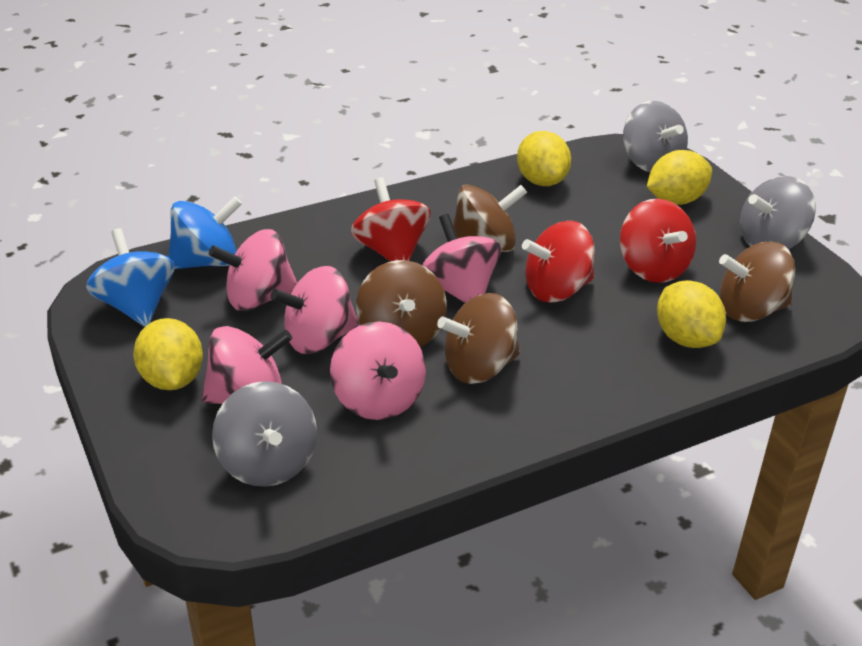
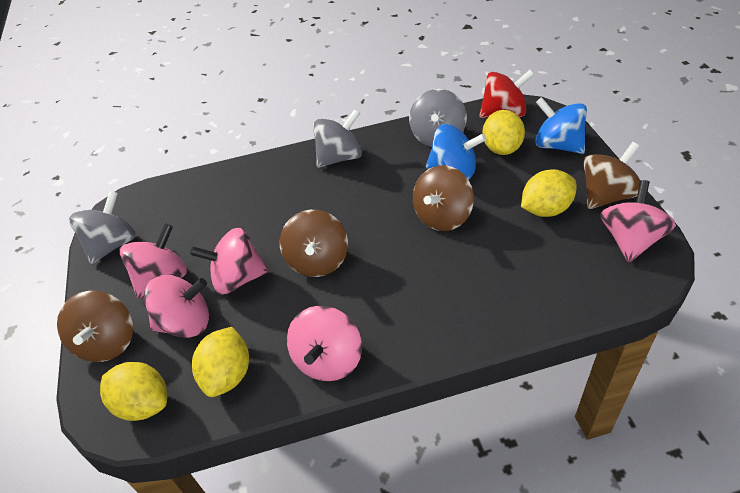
red spinning top: 3 -> 1

